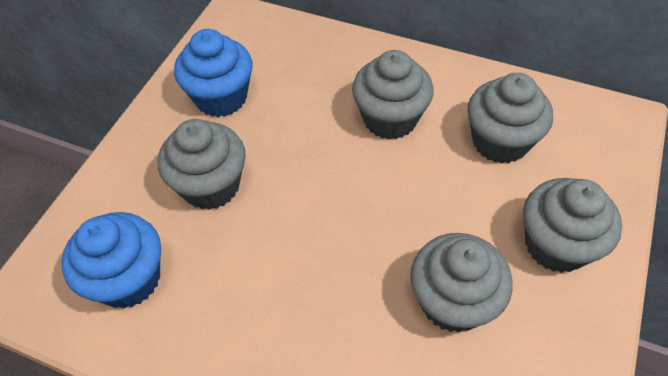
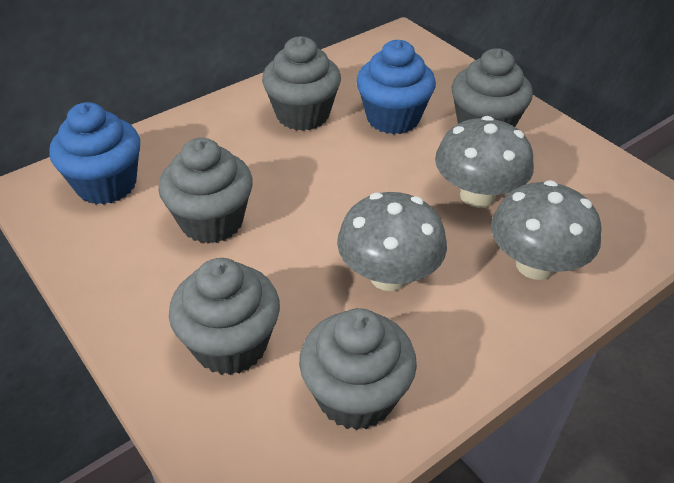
grey mushroom: 0 -> 3

